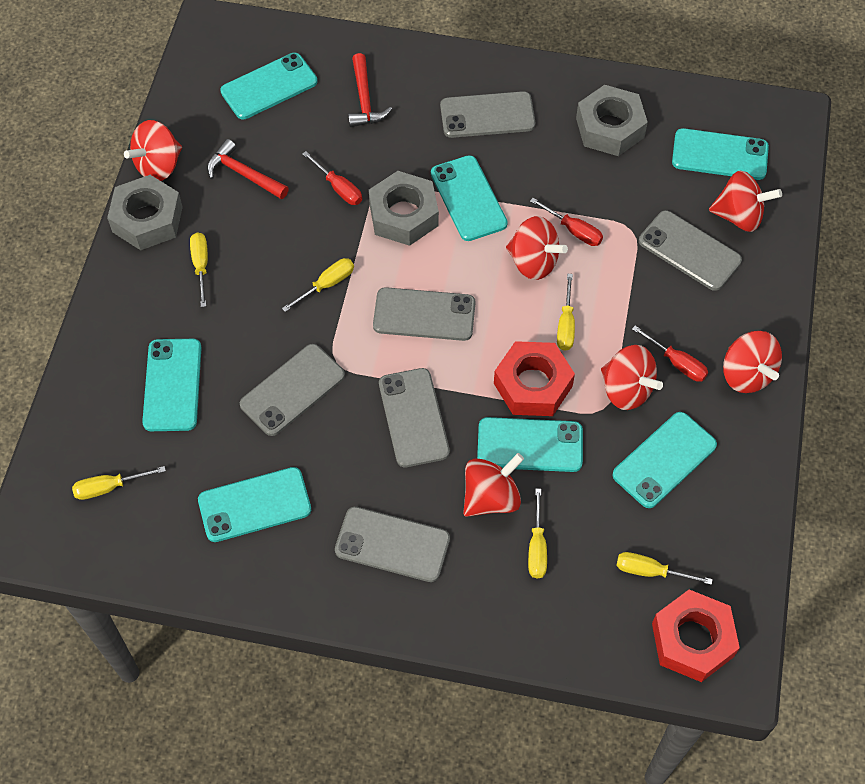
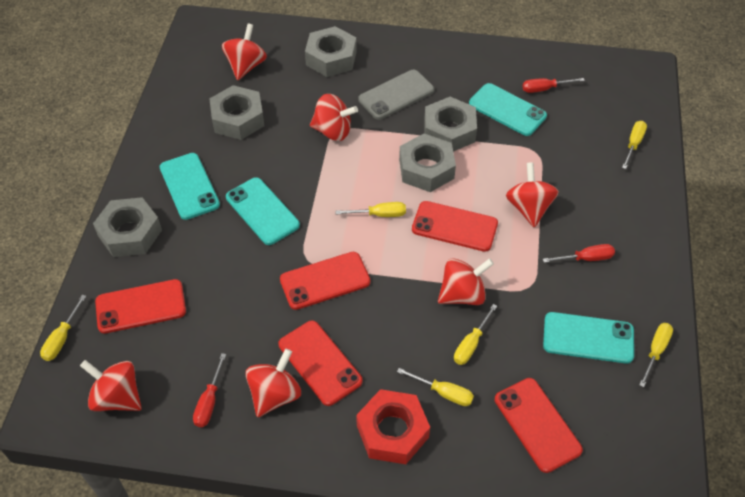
grey nut: 3 -> 5
grey phone: 6 -> 1
red hammer: 2 -> 0
red nut: 2 -> 1
red phone: 0 -> 5
turquoise phone: 7 -> 4

